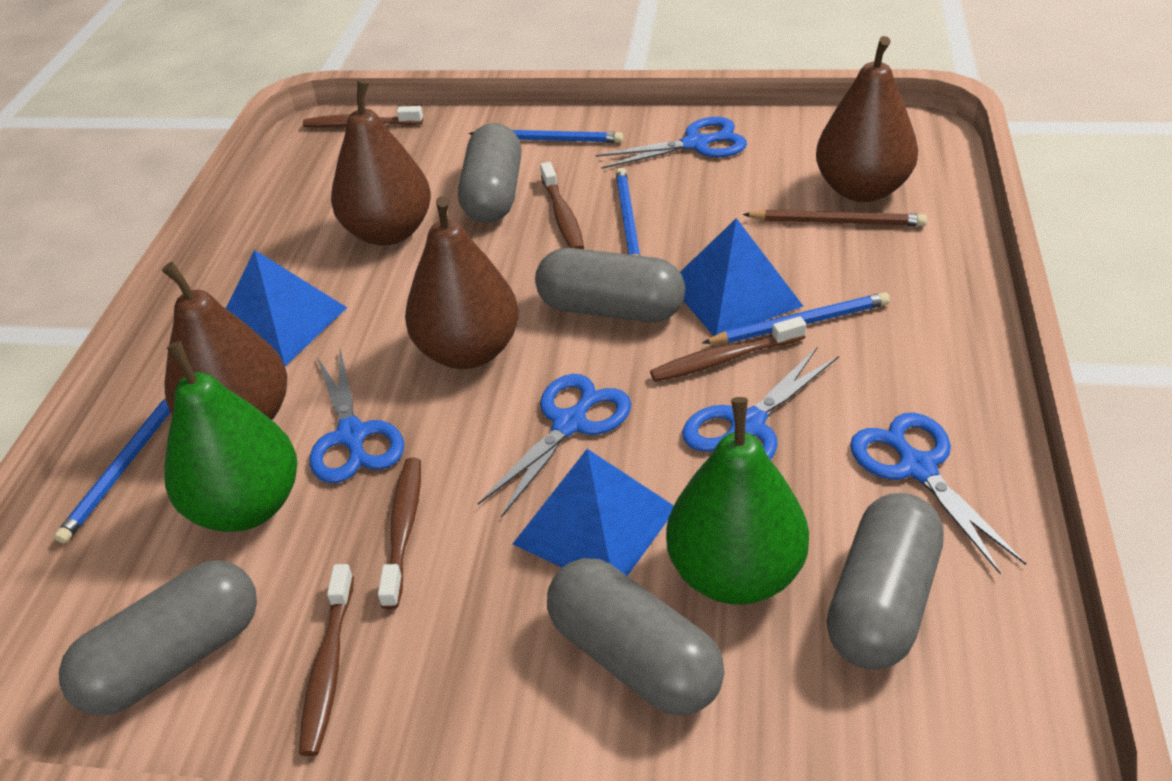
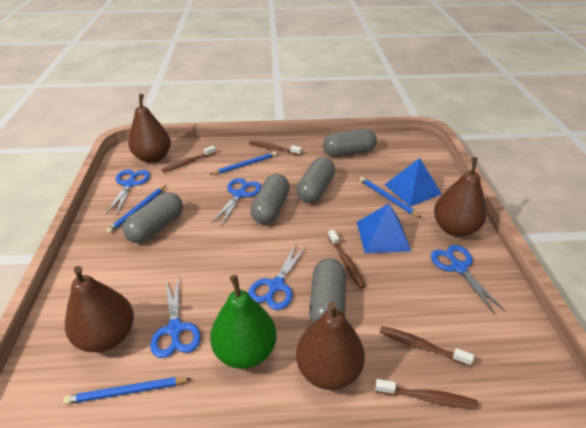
blue pyramid: 3 -> 2
brown pencil: 1 -> 0
green pear: 2 -> 1

